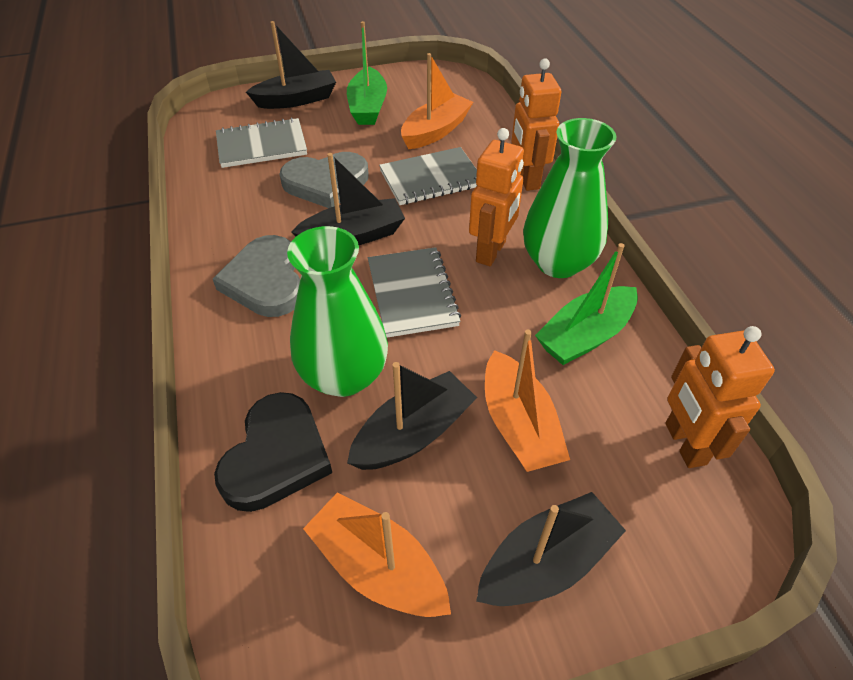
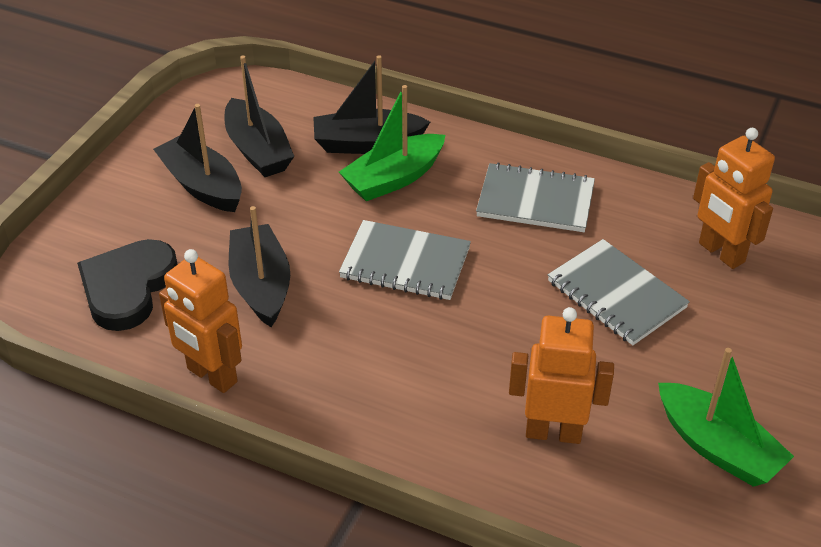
green vase: 2 -> 0
grey heart: 2 -> 0
orange boat: 3 -> 0

